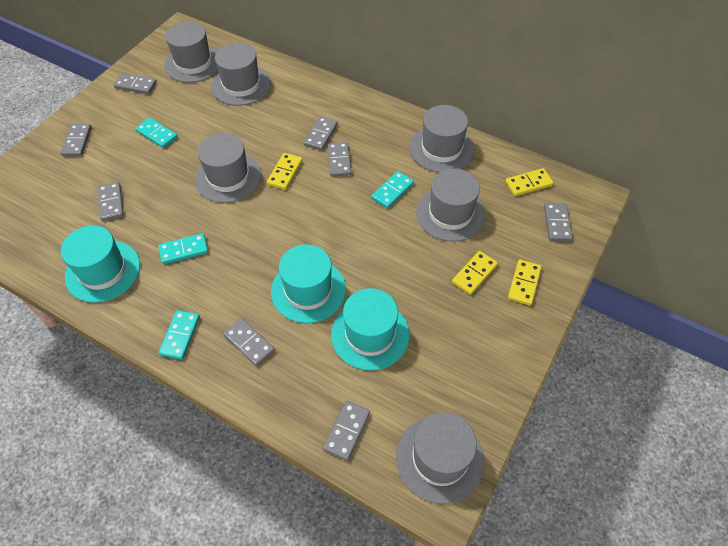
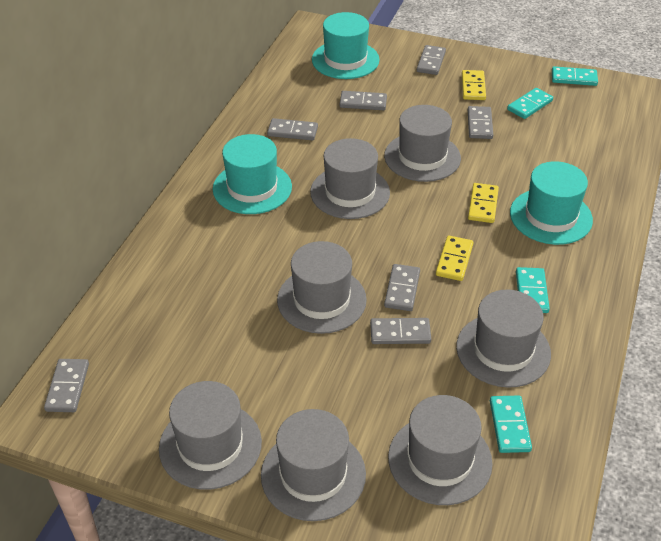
grey domino: 8 -> 7
grey hat: 6 -> 7
yellow domino: 4 -> 3

